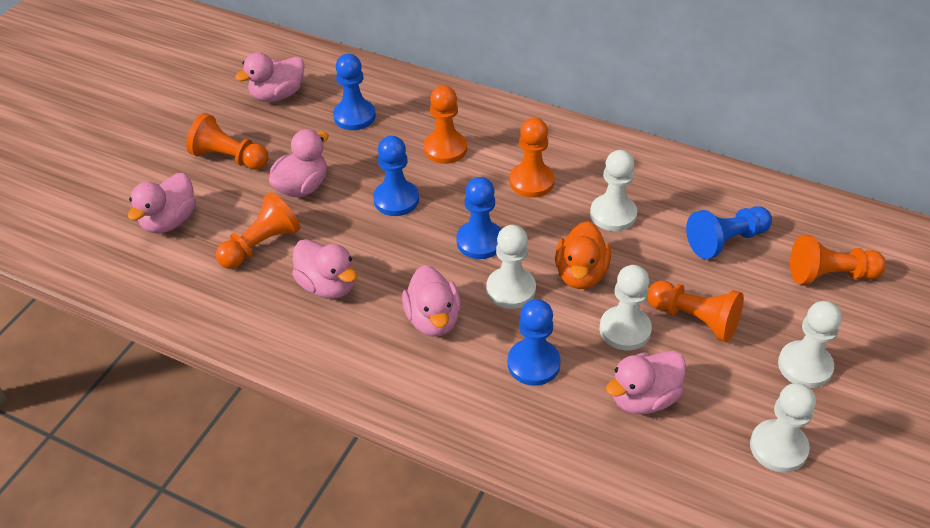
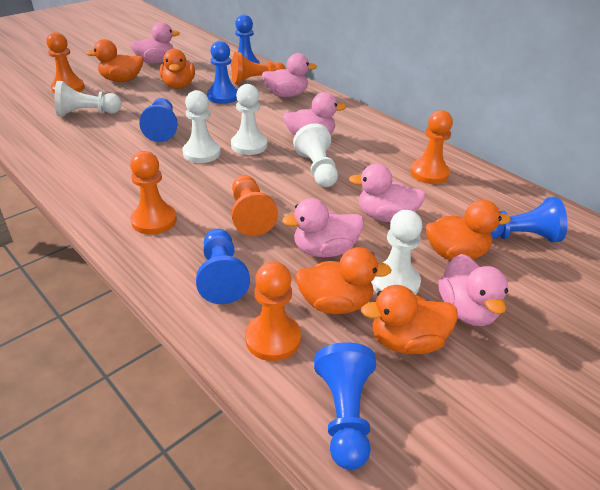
blue pawn: 5 -> 6
orange duck: 1 -> 5

